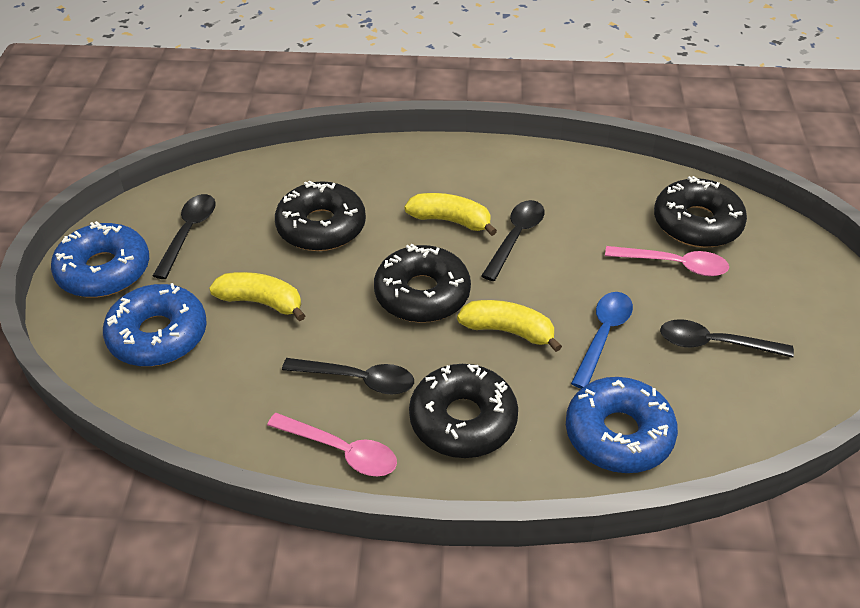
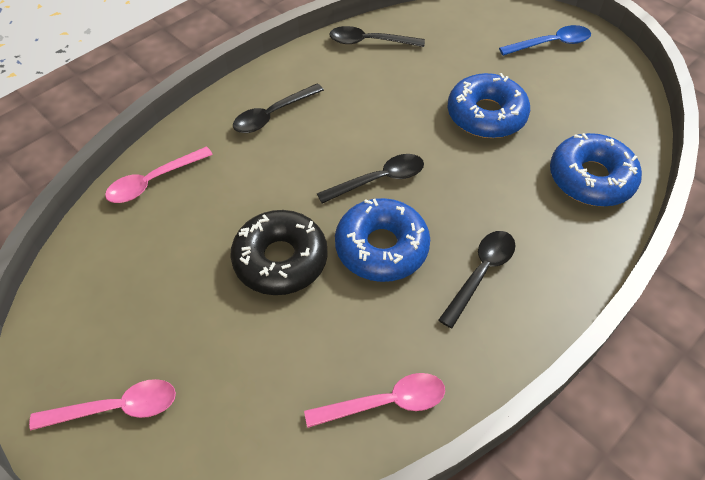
black donut: 4 -> 1
pink spoon: 2 -> 3
yellow banana: 3 -> 0

